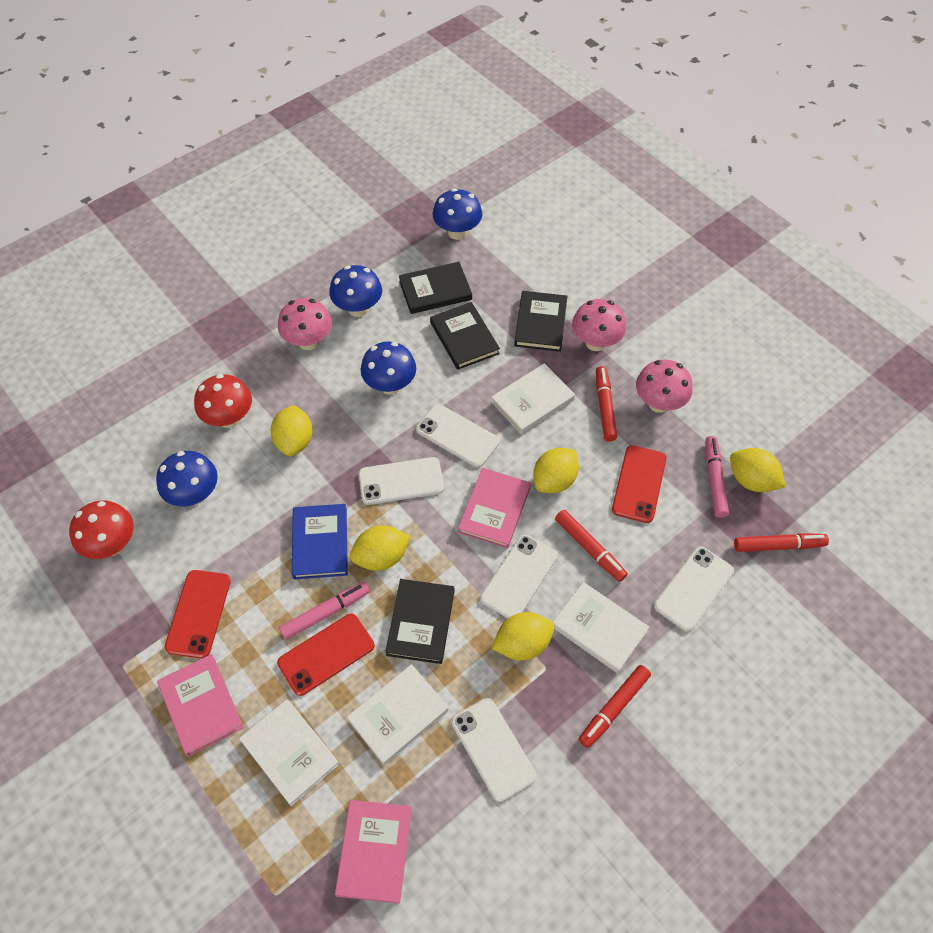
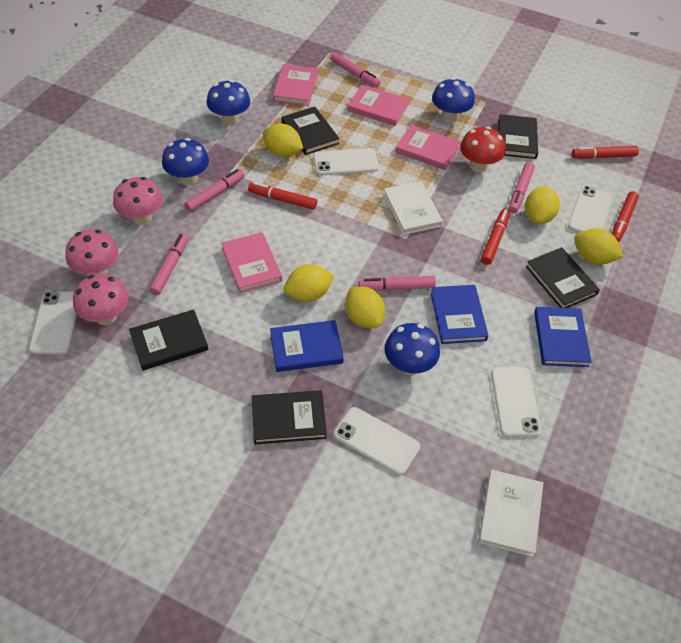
black book: 4 -> 5
blue book: 1 -> 3
pink book: 3 -> 4
pink marker: 2 -> 5
red mushroom: 2 -> 1
red phone: 3 -> 0
white book: 4 -> 2

